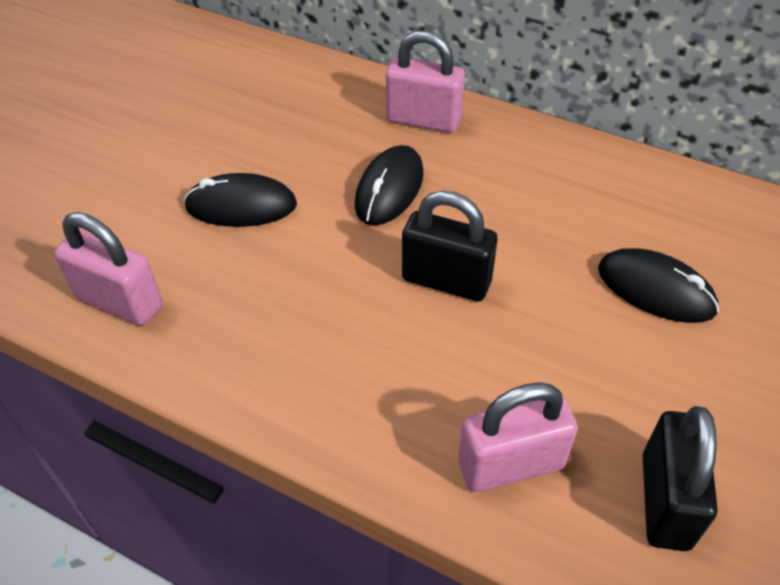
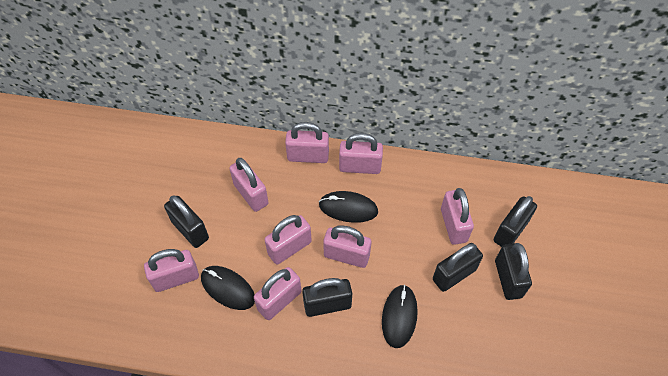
black padlock: 2 -> 5
pink padlock: 3 -> 8

